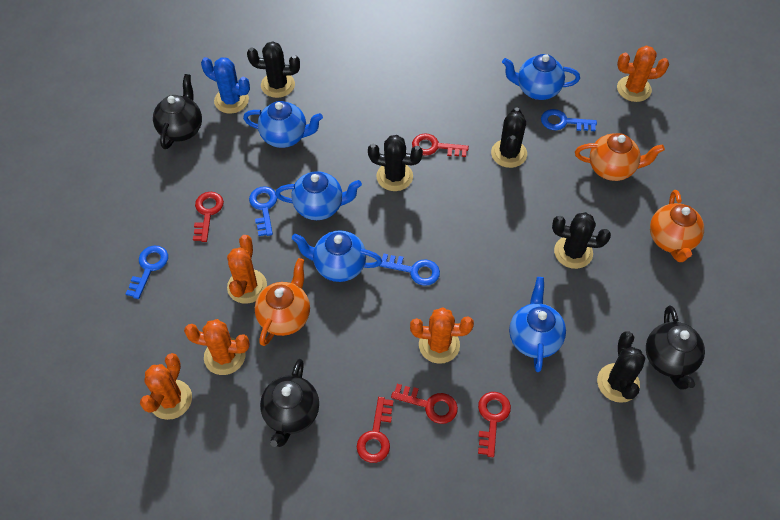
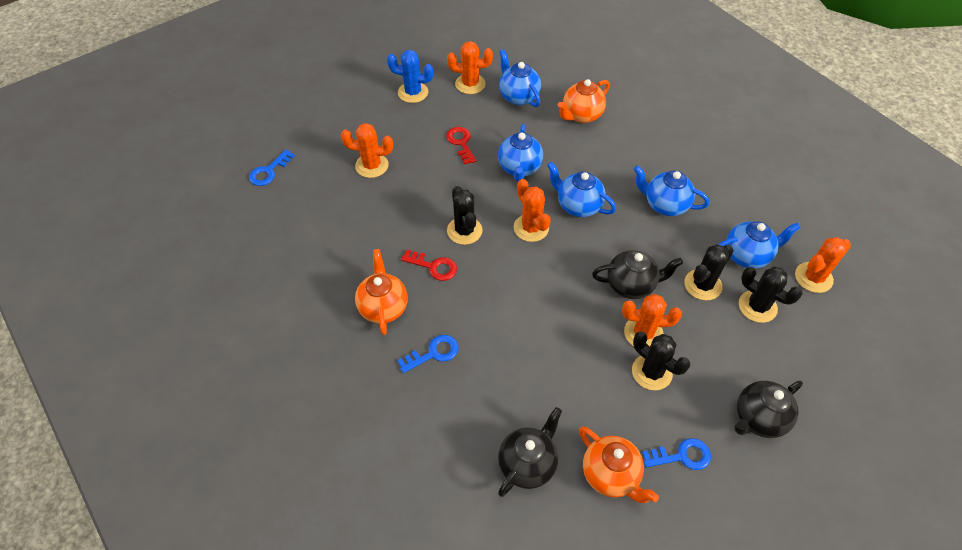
black cactus: 5 -> 4
blue key: 4 -> 3
red key: 5 -> 2

